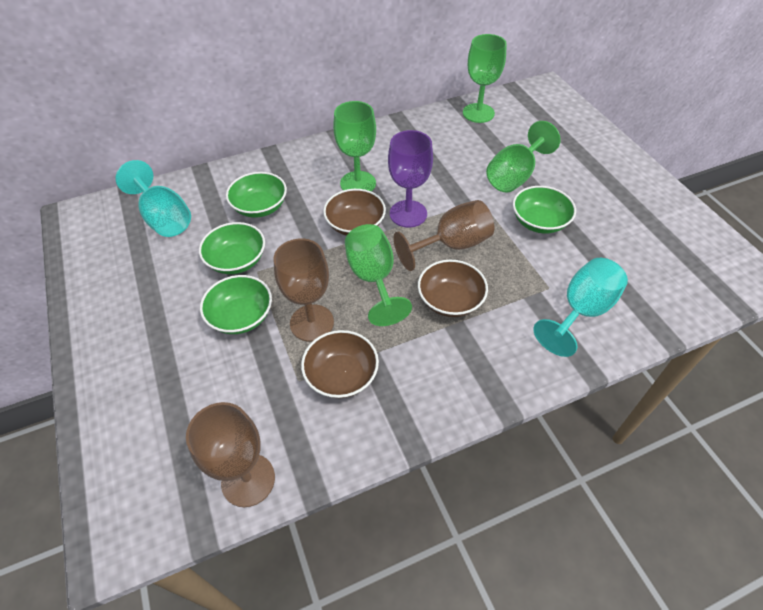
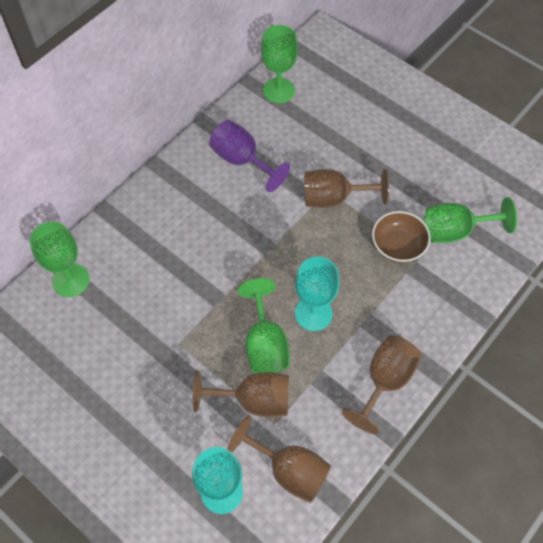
brown bowl: 3 -> 1
brown goblet: 3 -> 4
green bowl: 4 -> 0

